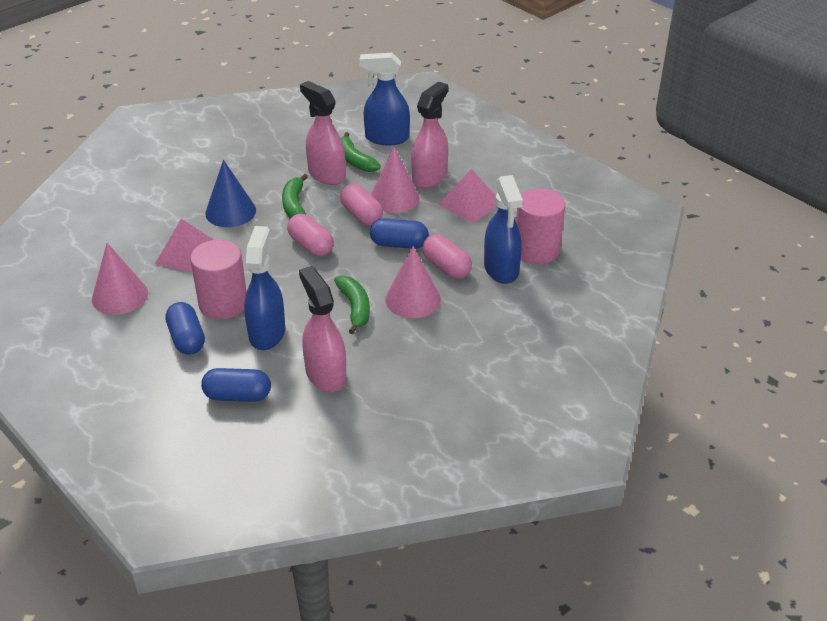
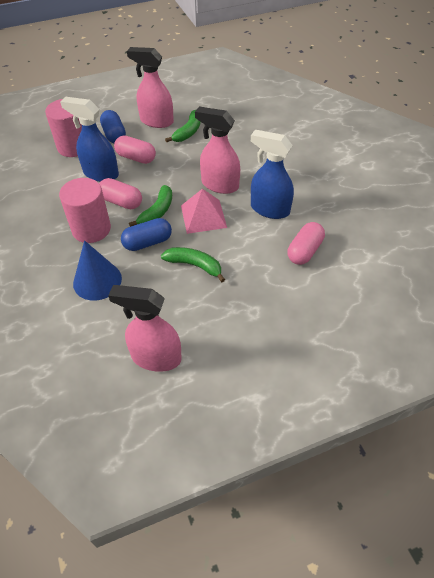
blue capsule: 3 -> 2
blue spray bottle: 3 -> 2
pink cone: 3 -> 0
pink pyramid: 2 -> 1

